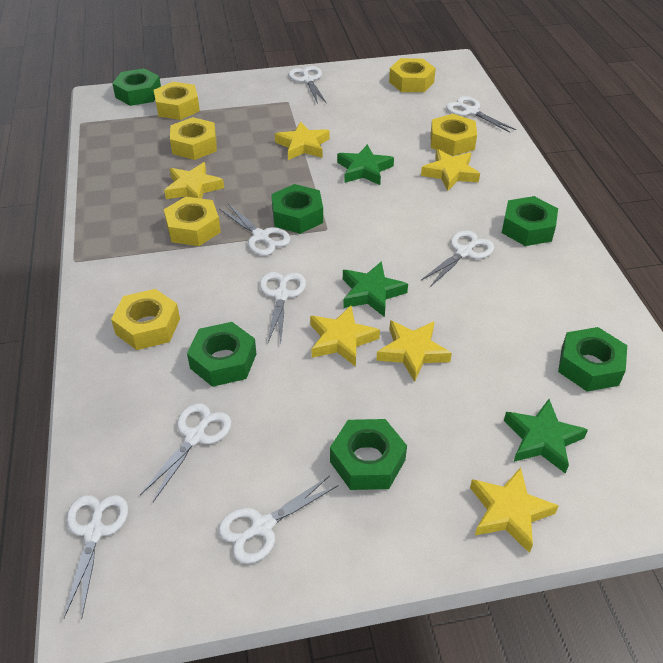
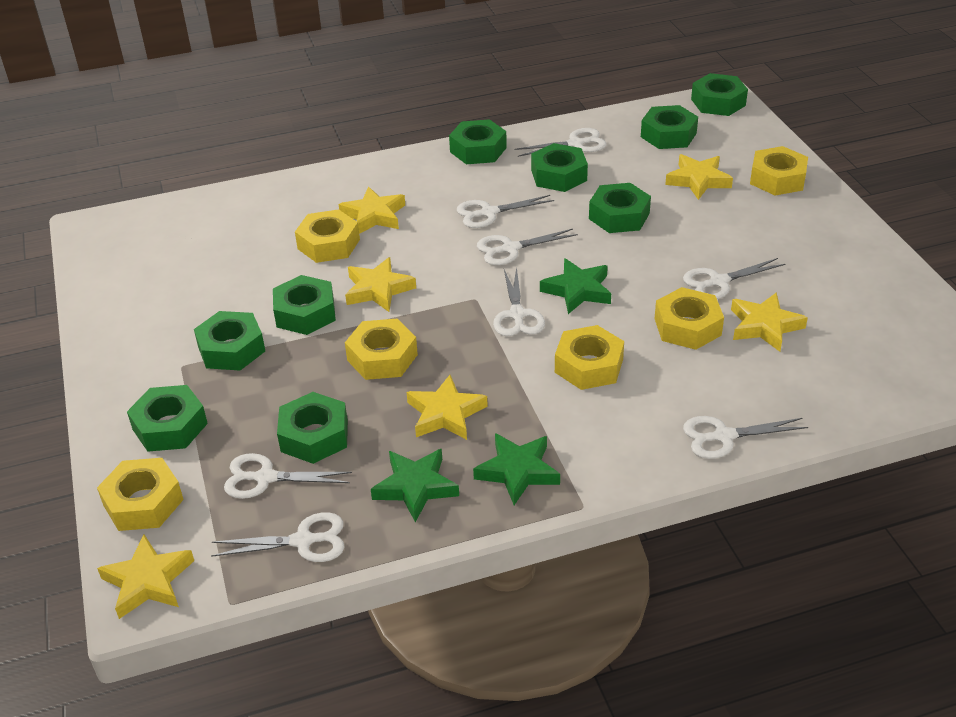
green nut: 6 -> 9

